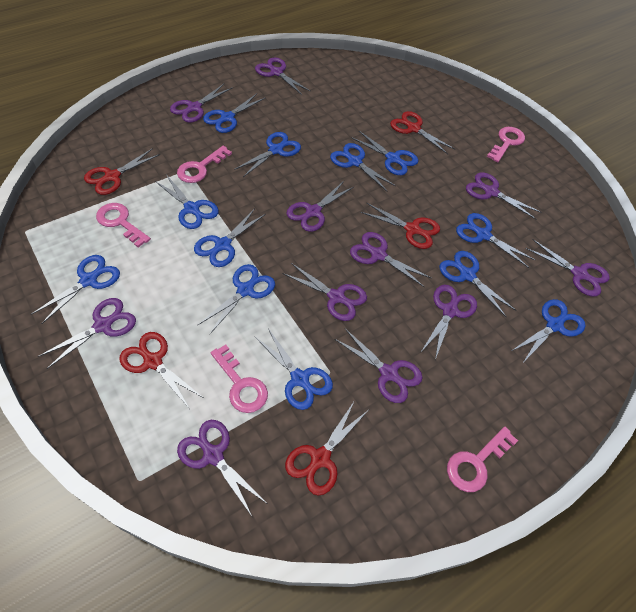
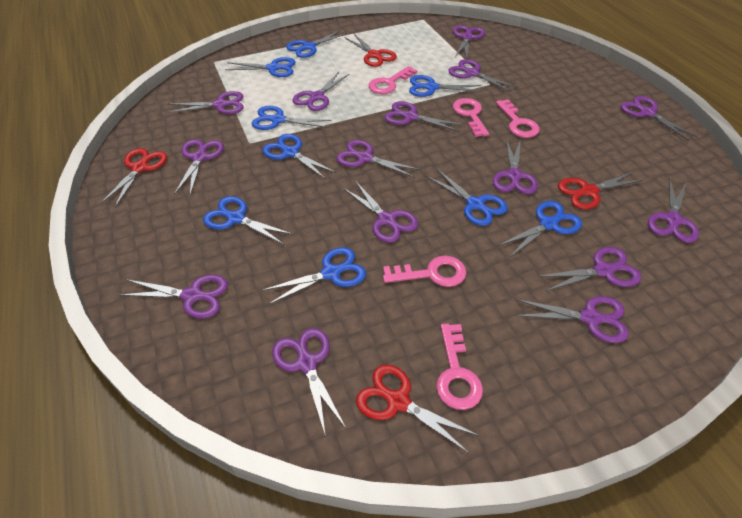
blue scissors: 12 -> 9
purple scissors: 11 -> 15
red scissors: 5 -> 4

